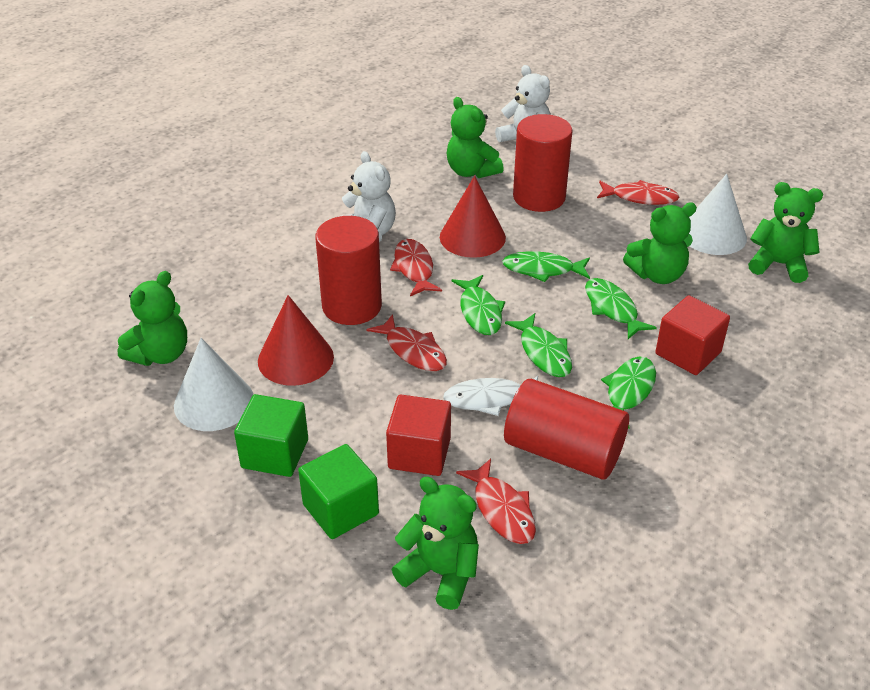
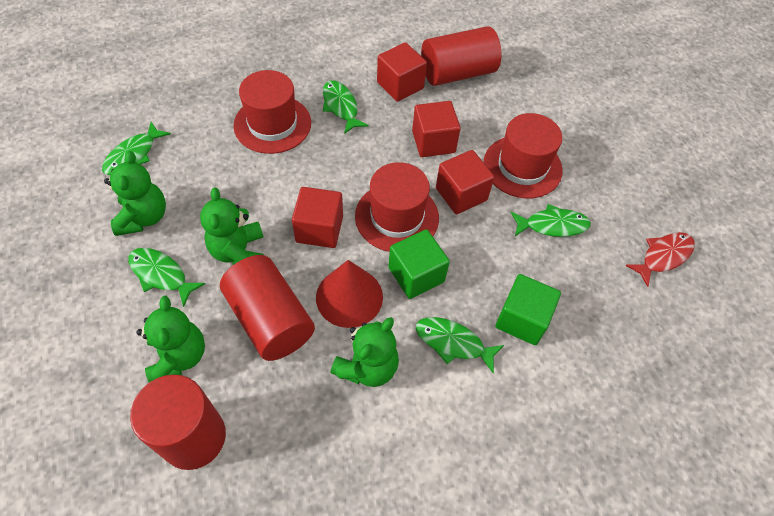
green teddy bear: 5 -> 4
red cone: 2 -> 1
red cube: 2 -> 4
red fish: 4 -> 1
red hat: 0 -> 3
white cone: 2 -> 0
white fish: 1 -> 0
white teddy bear: 2 -> 0

